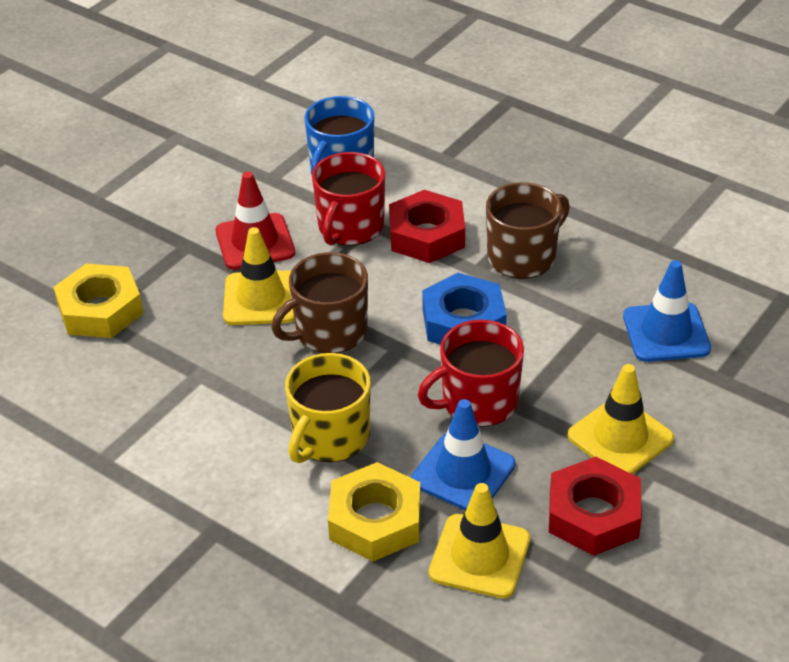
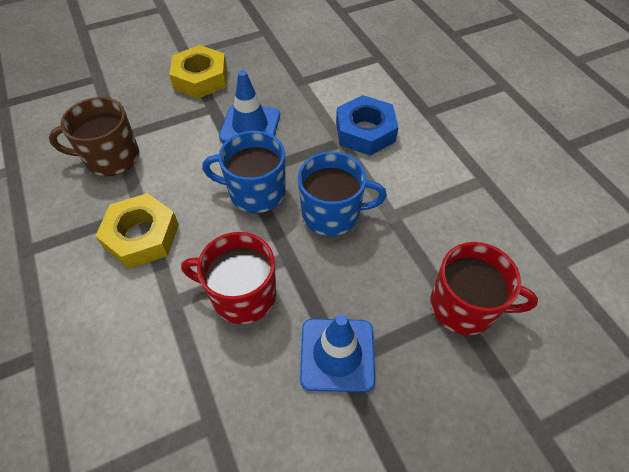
blue mug: 1 -> 2
brown mug: 2 -> 1
red nut: 2 -> 0
red traffic cone: 1 -> 0
yellow mug: 1 -> 0
yellow traffic cone: 3 -> 0

